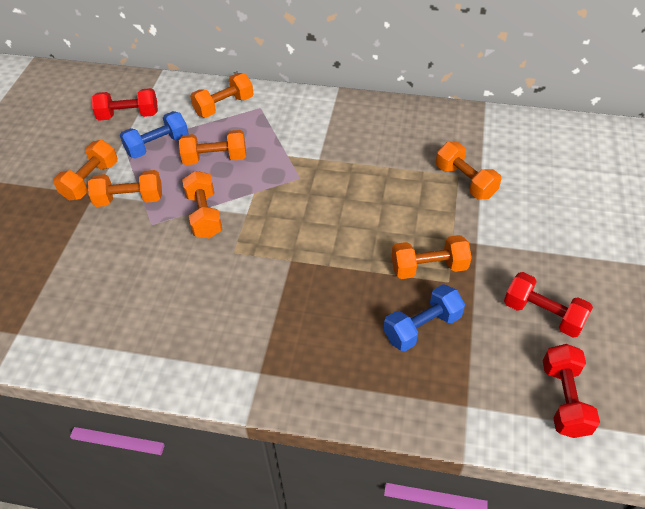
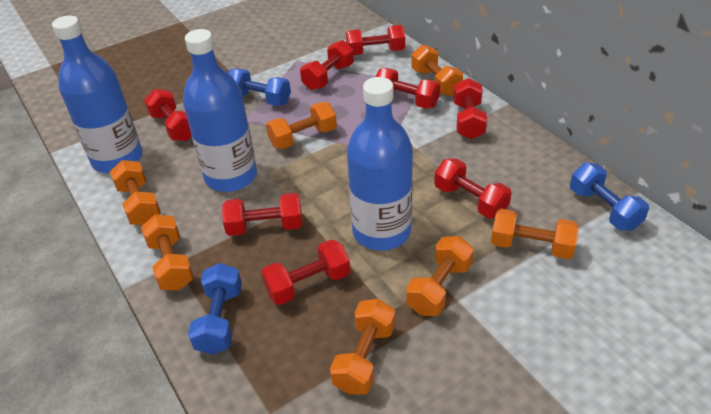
blue bottle: 0 -> 3
blue dumbbell: 2 -> 3
red dumbbell: 3 -> 8

